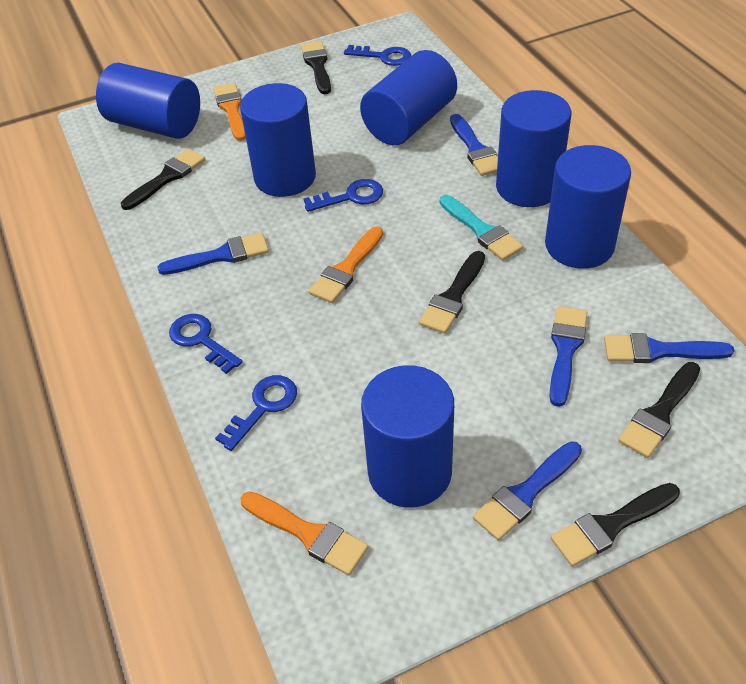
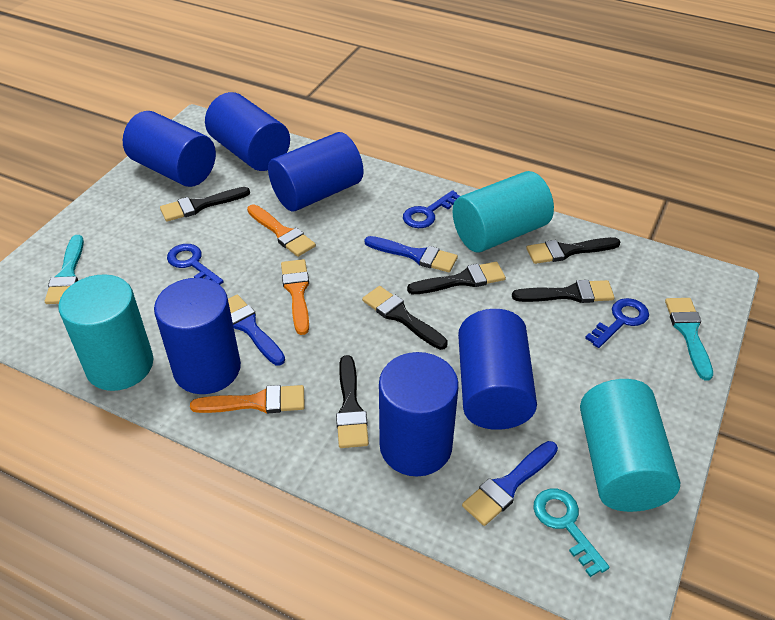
black brush: 5 -> 6
blue brush: 5 -> 3
blue key: 4 -> 3
turquoise brush: 1 -> 2
turquoise cylinder: 0 -> 3
turquoise key: 0 -> 1

